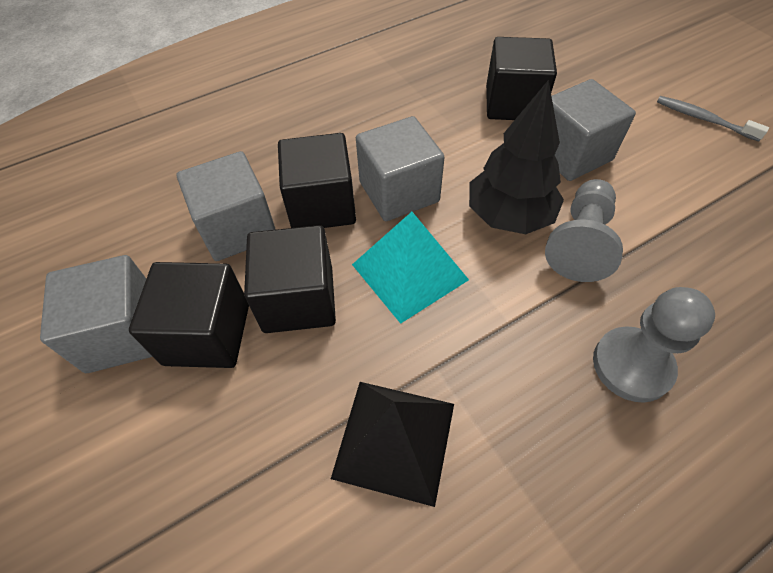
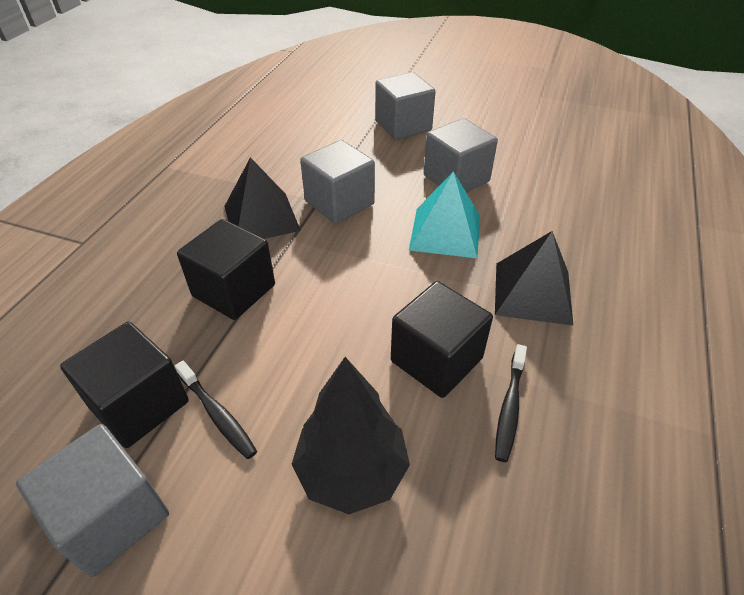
black cube: 4 -> 3
black pyramid: 1 -> 2
black toothbrush: 0 -> 2
grey pawn: 2 -> 0
grey toothbrush: 1 -> 0

